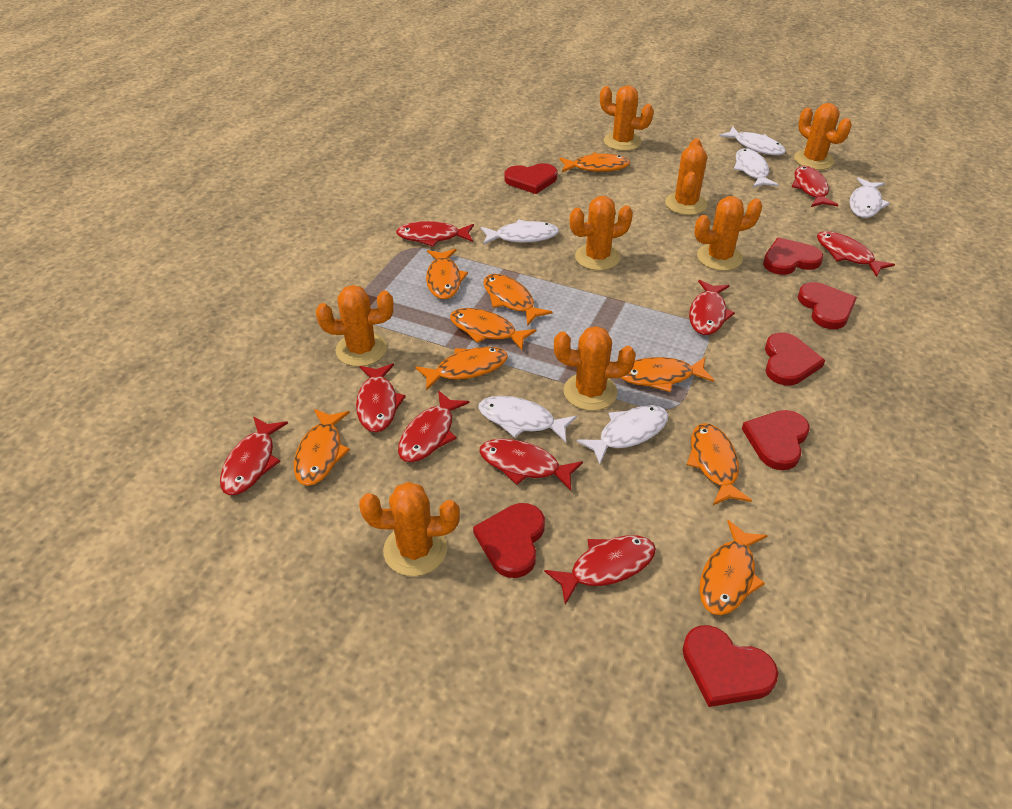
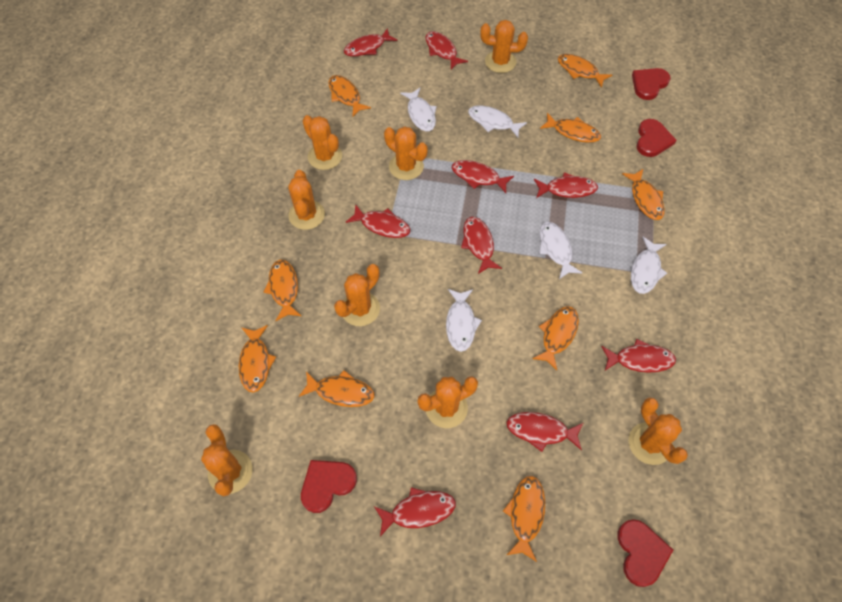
red heart: 7 -> 4
white fish: 6 -> 5

